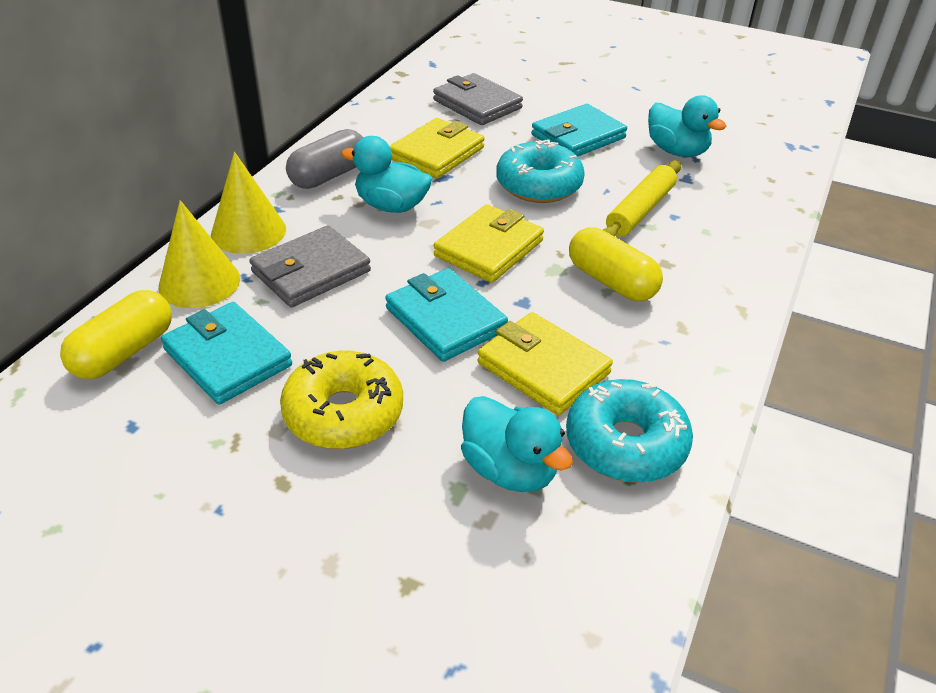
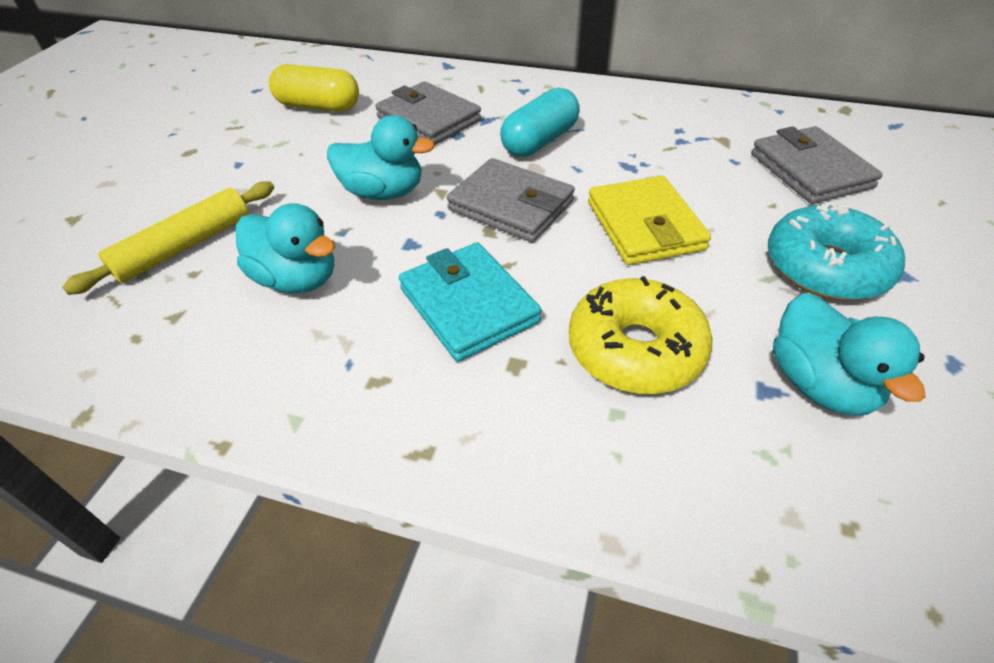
grey capsule: 1 -> 0
grey wallet: 2 -> 3
turquoise capsule: 0 -> 1
turquoise donut: 2 -> 1
turquoise wallet: 3 -> 1
yellow capsule: 2 -> 1
yellow cone: 2 -> 0
yellow wallet: 3 -> 1

